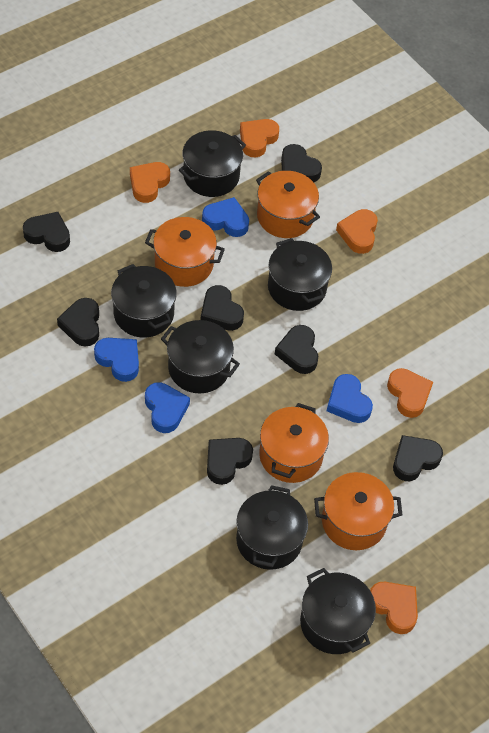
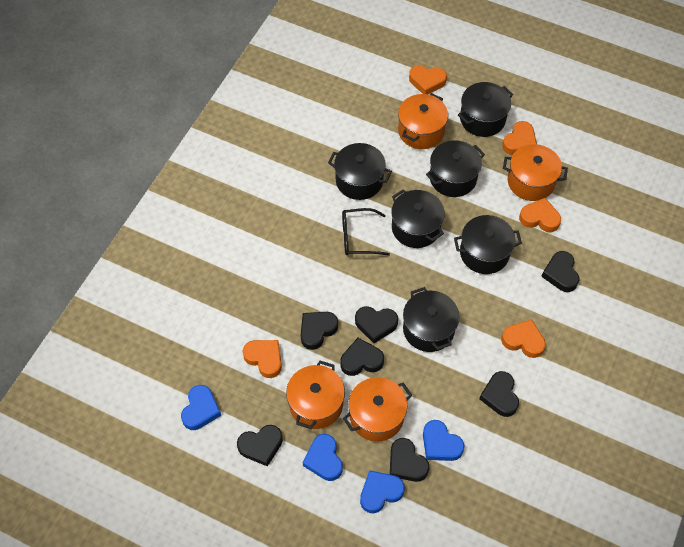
black glasses: 0 -> 1

